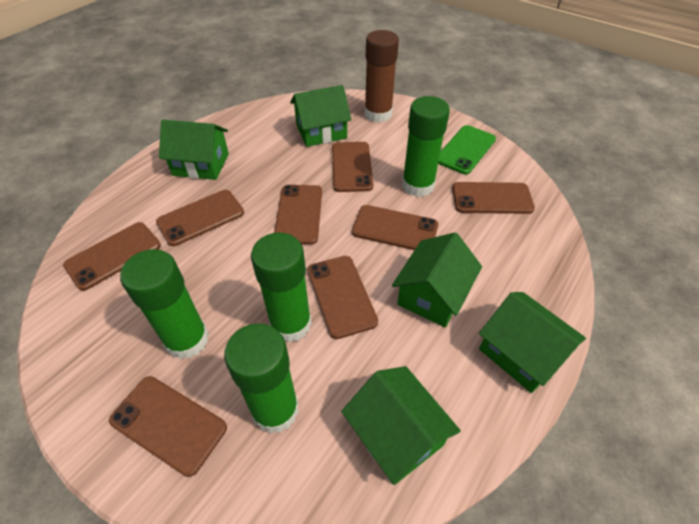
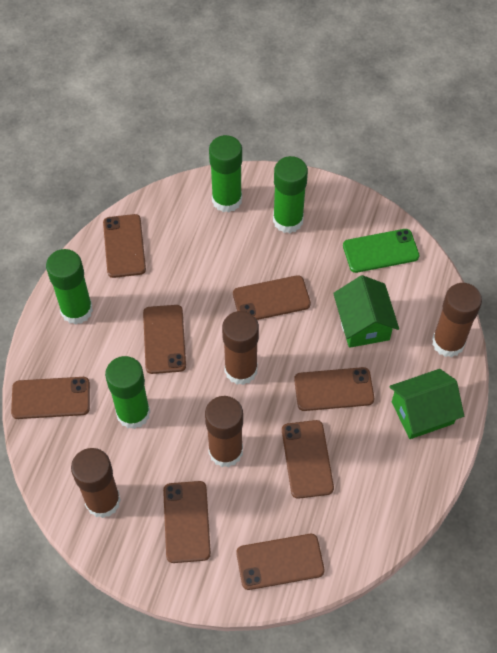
brown glue stick: 1 -> 4
green house: 5 -> 2

